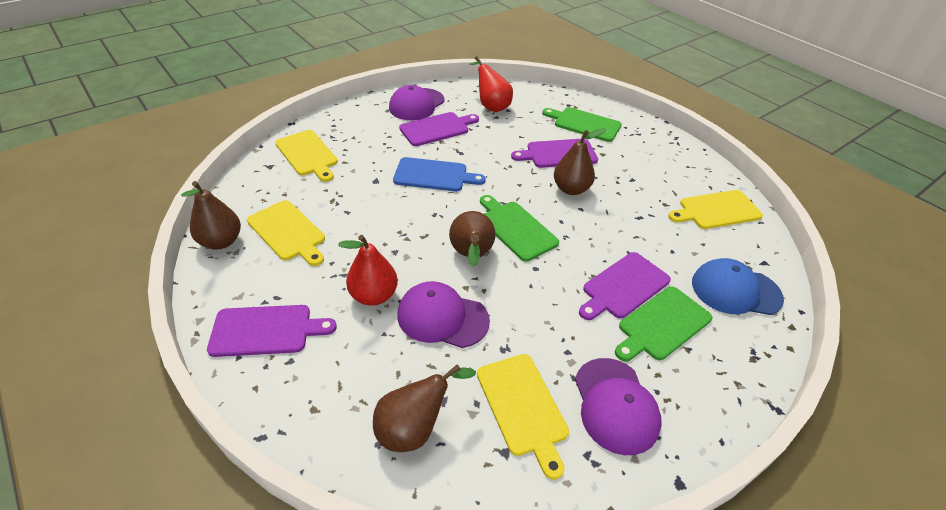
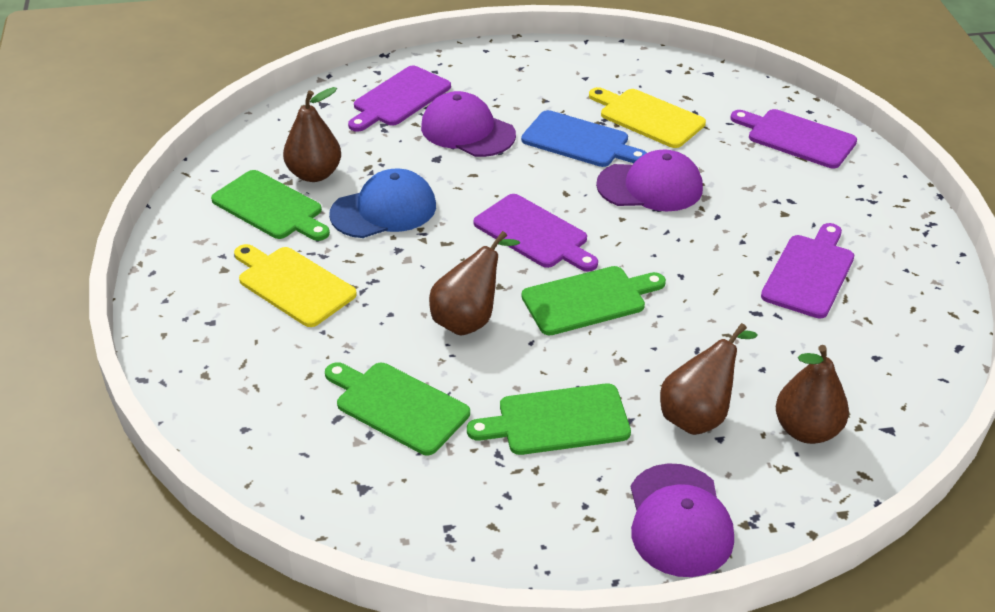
green cutting board: 3 -> 4
red pear: 2 -> 0
yellow cutting board: 4 -> 2

